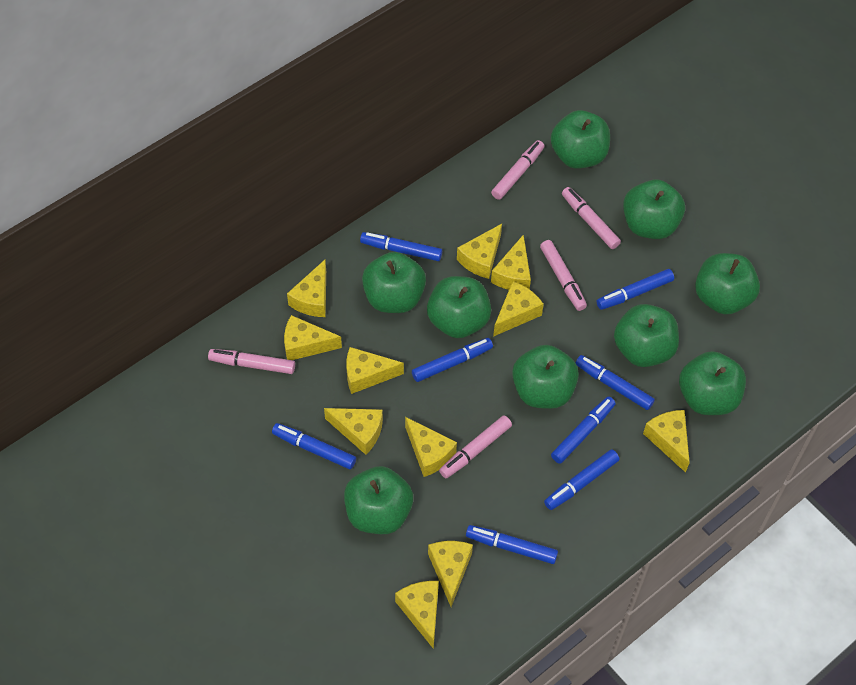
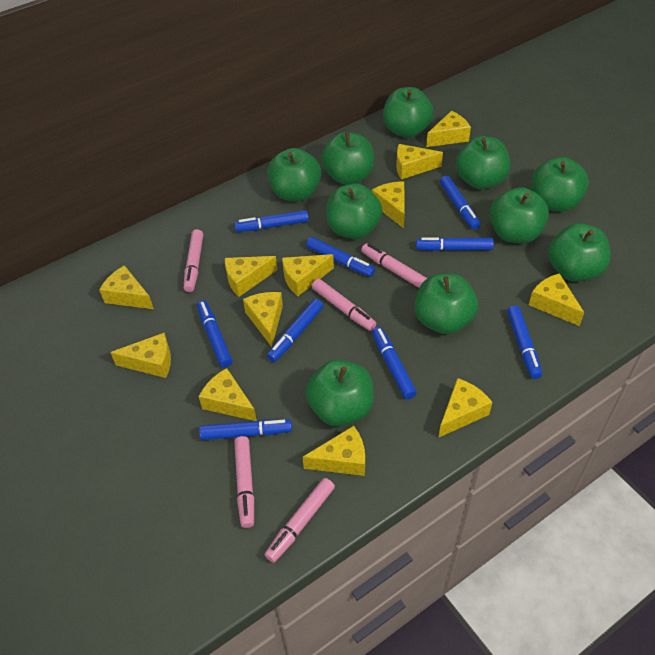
blue marker: 8 -> 9
green apple: 9 -> 10
yellow cheese: 11 -> 12

